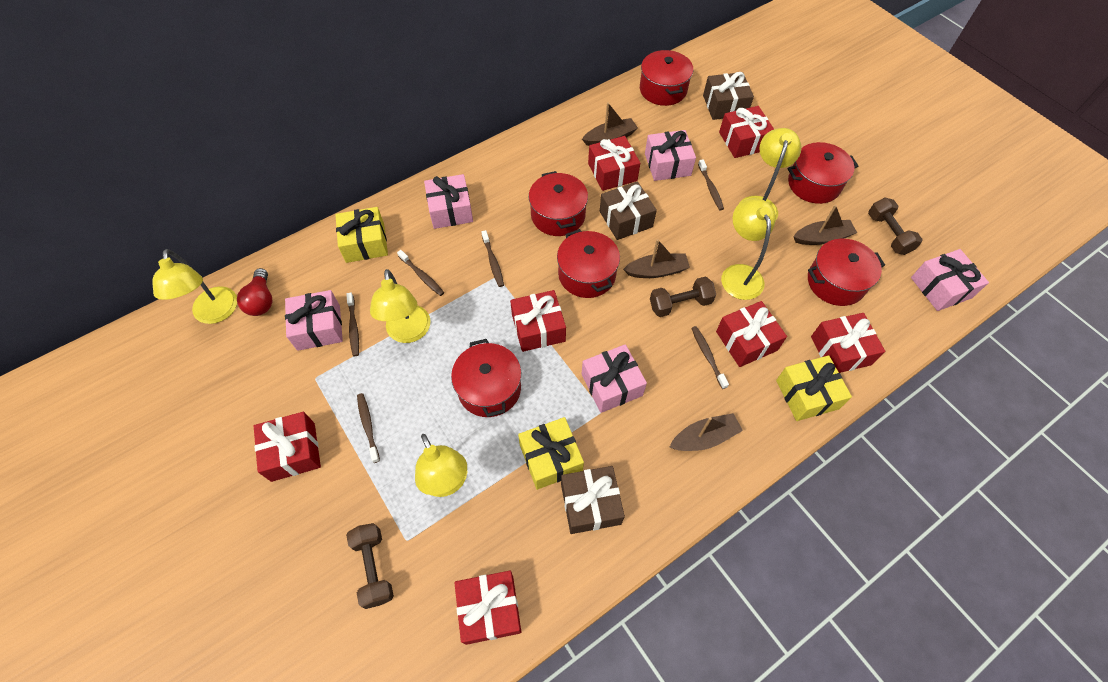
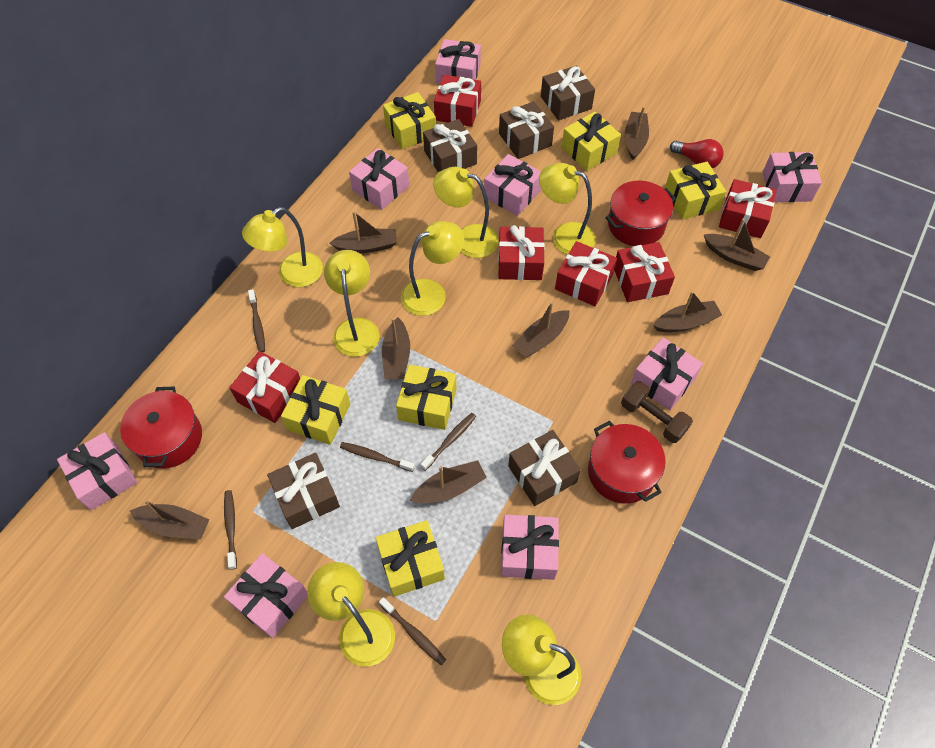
brown boat: 4 -> 8
brown dumbbell: 3 -> 1
brown gift: 3 -> 5
brown toothbrush: 6 -> 5
pink gift: 5 -> 8
red gift: 7 -> 6
red pot: 6 -> 3
yellow gift: 3 -> 6
yellow lamp: 5 -> 7

